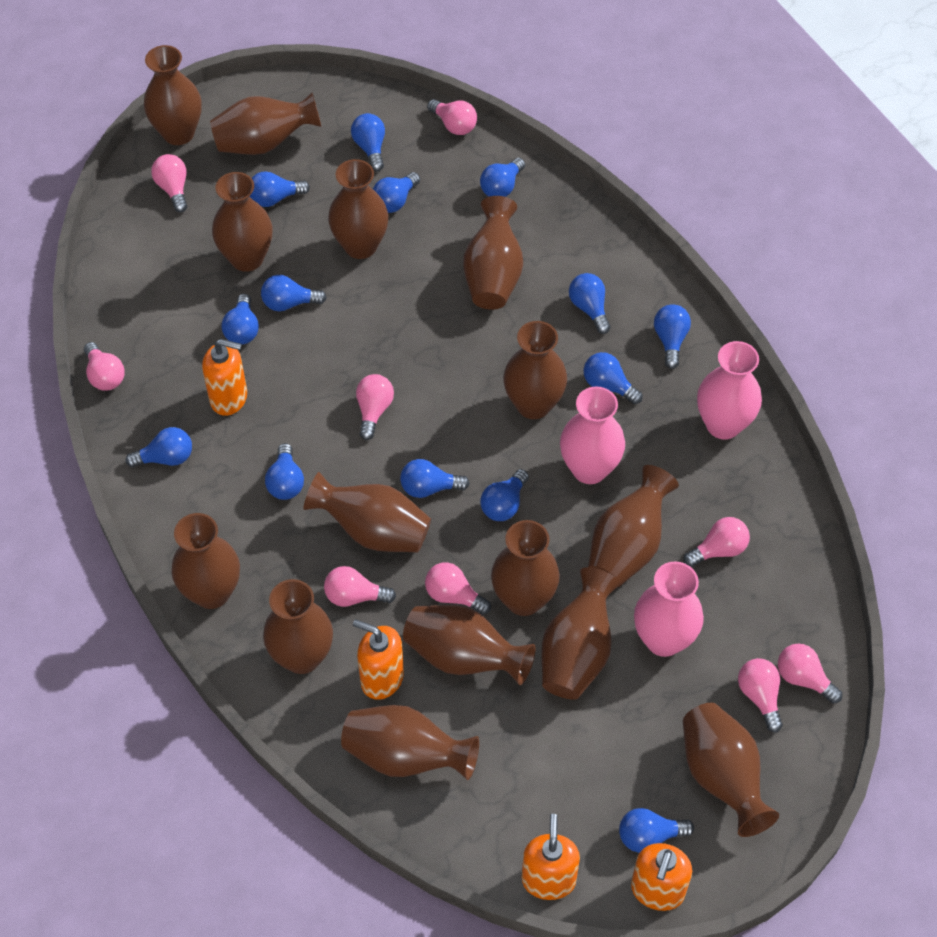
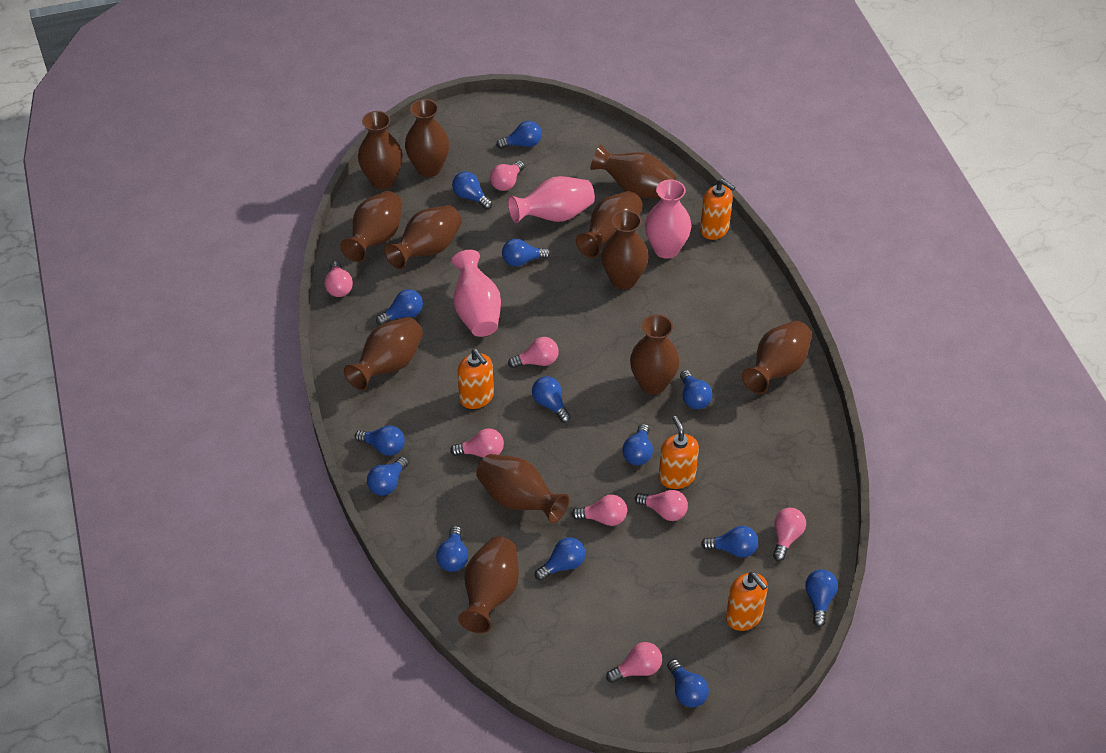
brown vase: 15 -> 12
pink light bulb: 9 -> 8

